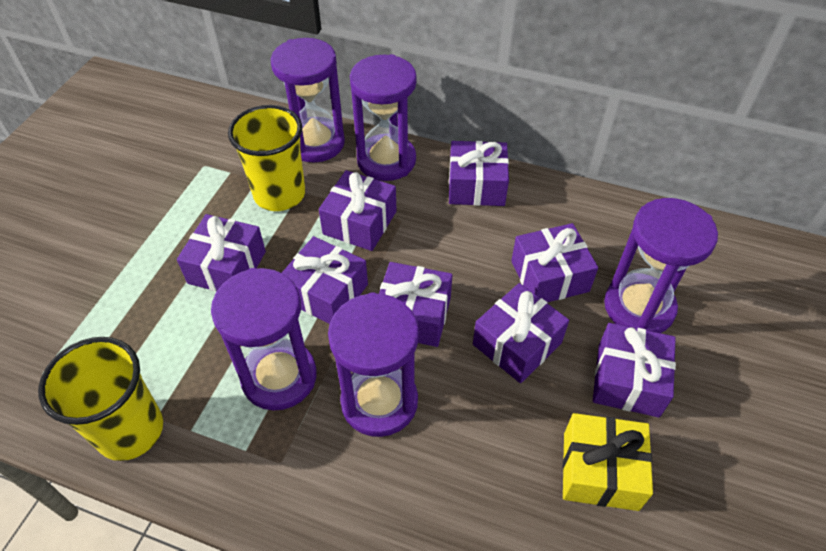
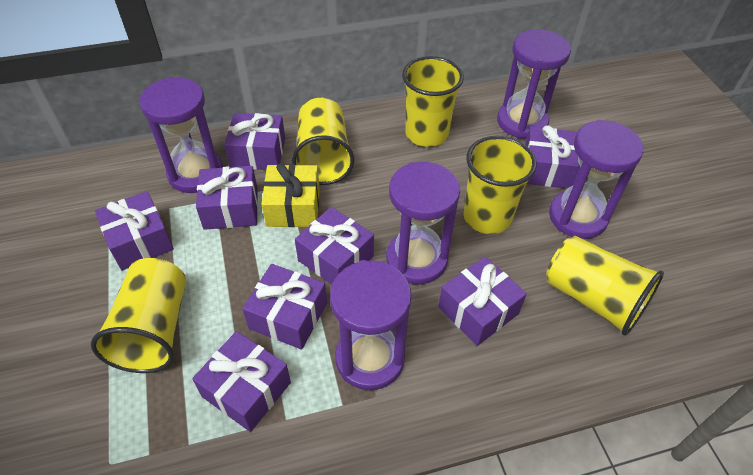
yellow cup: 2 -> 5

